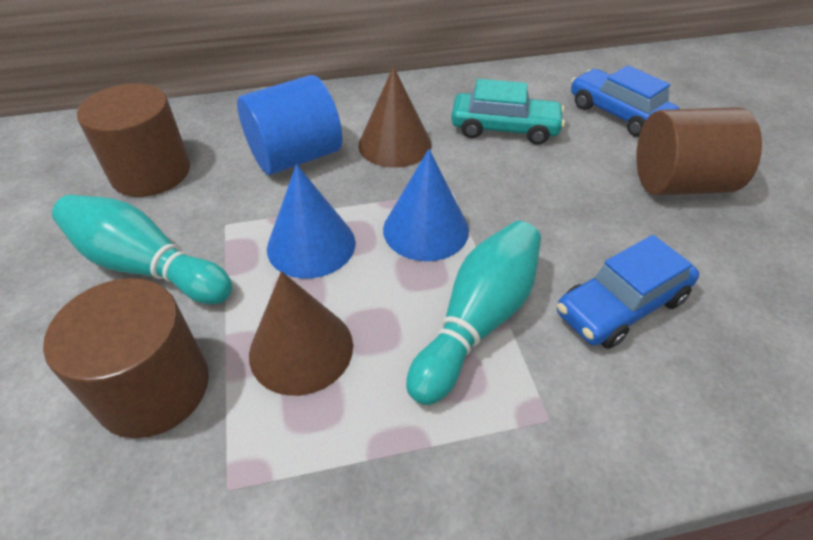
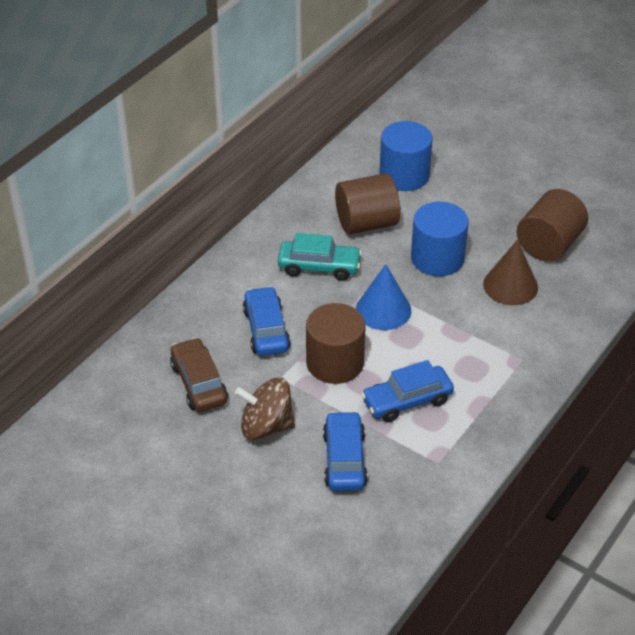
blue car: 2 -> 3
blue cone: 2 -> 1
blue cylinder: 1 -> 2
brown car: 0 -> 1
brown cone: 2 -> 1
brown spinning top: 0 -> 1
turquoise bowling pin: 2 -> 0

